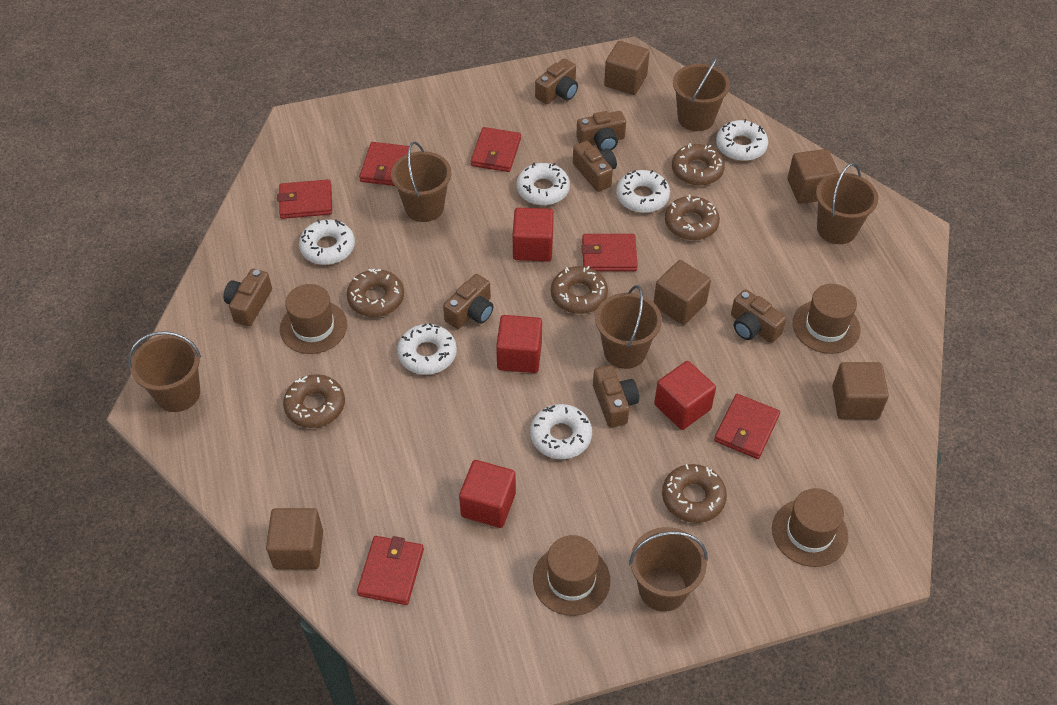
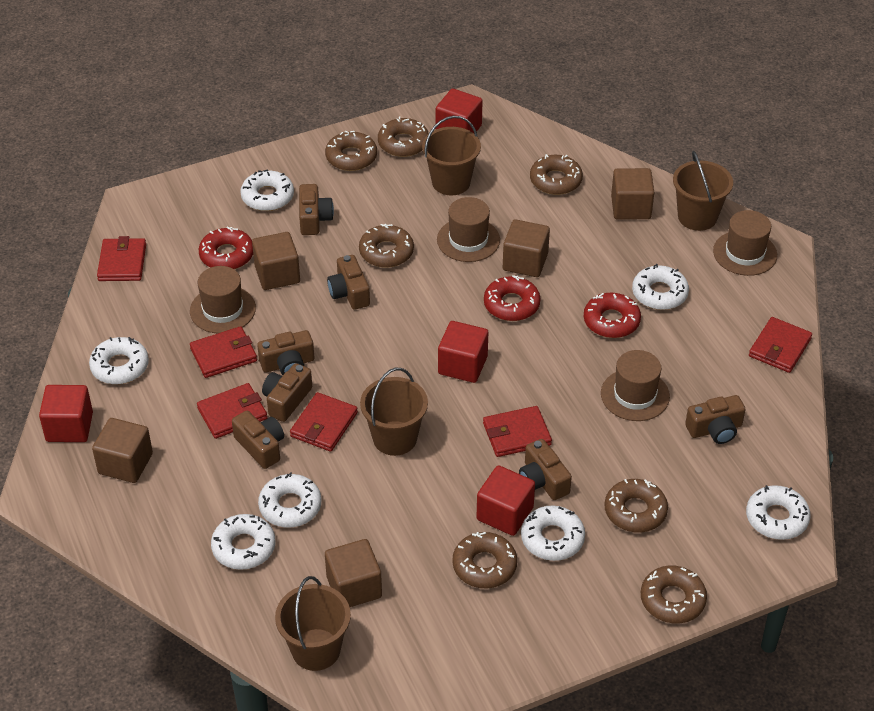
brown bucket: 6 -> 4
brown donut: 6 -> 7
red donut: 0 -> 3
white donut: 6 -> 7

